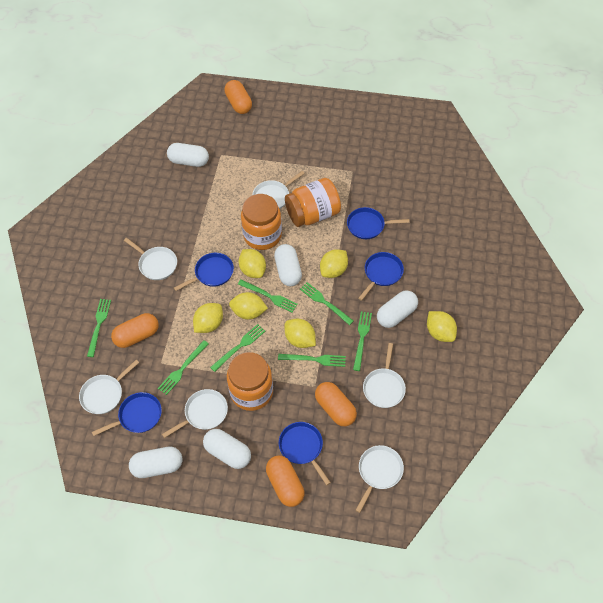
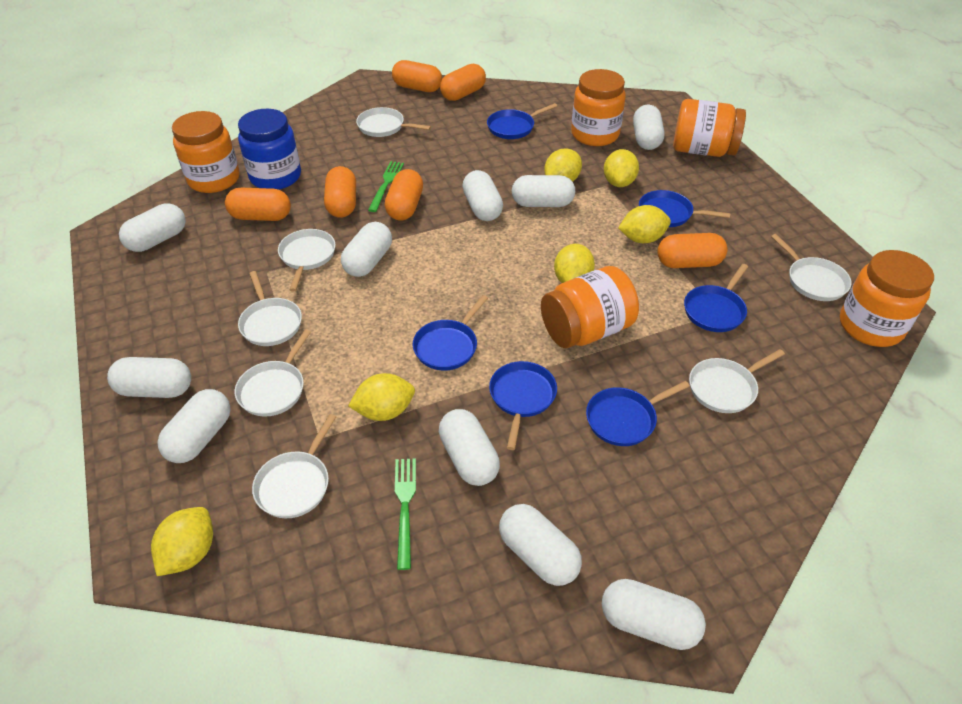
blue jar: 0 -> 1
blue pan: 5 -> 6
green fork: 7 -> 2
orange capsule: 4 -> 6
orange jar: 3 -> 5
white capsule: 5 -> 10
white pan: 6 -> 7

